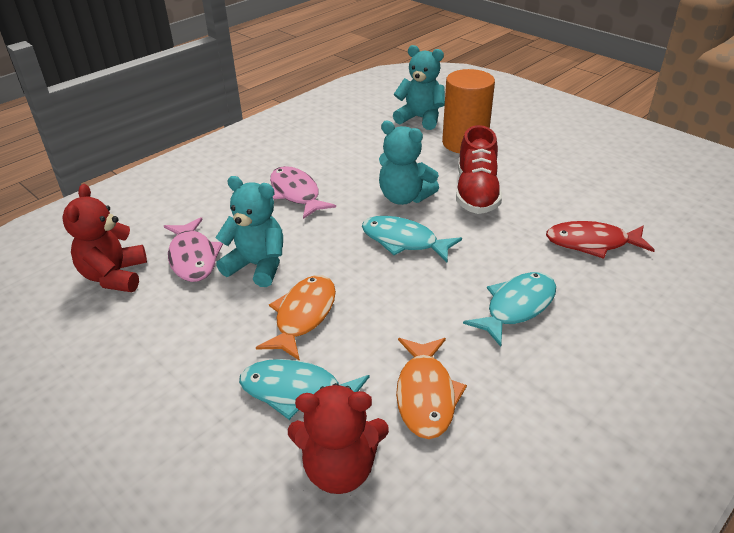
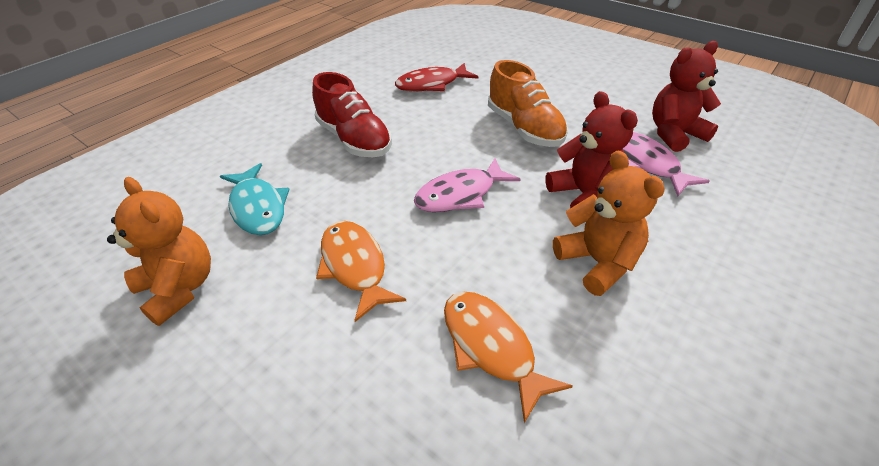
orange cylinder: 1 -> 0
orange shoe: 0 -> 1
orange teddy bear: 0 -> 2
turquoise fish: 3 -> 1
turquoise teddy bear: 3 -> 0

